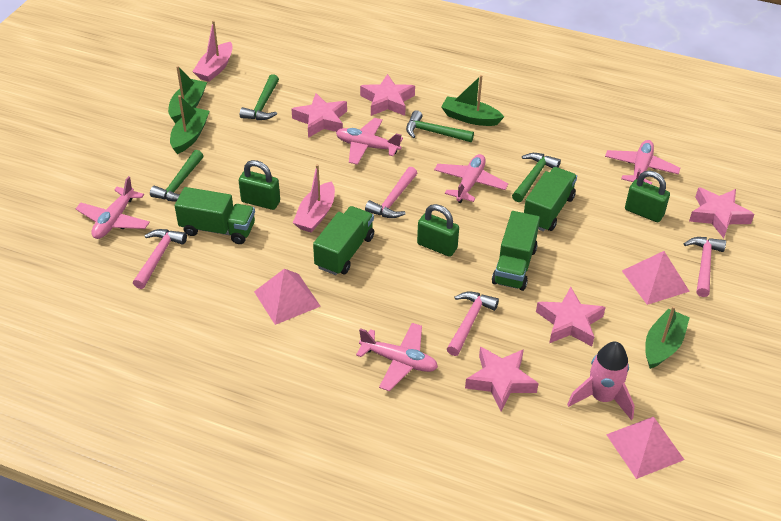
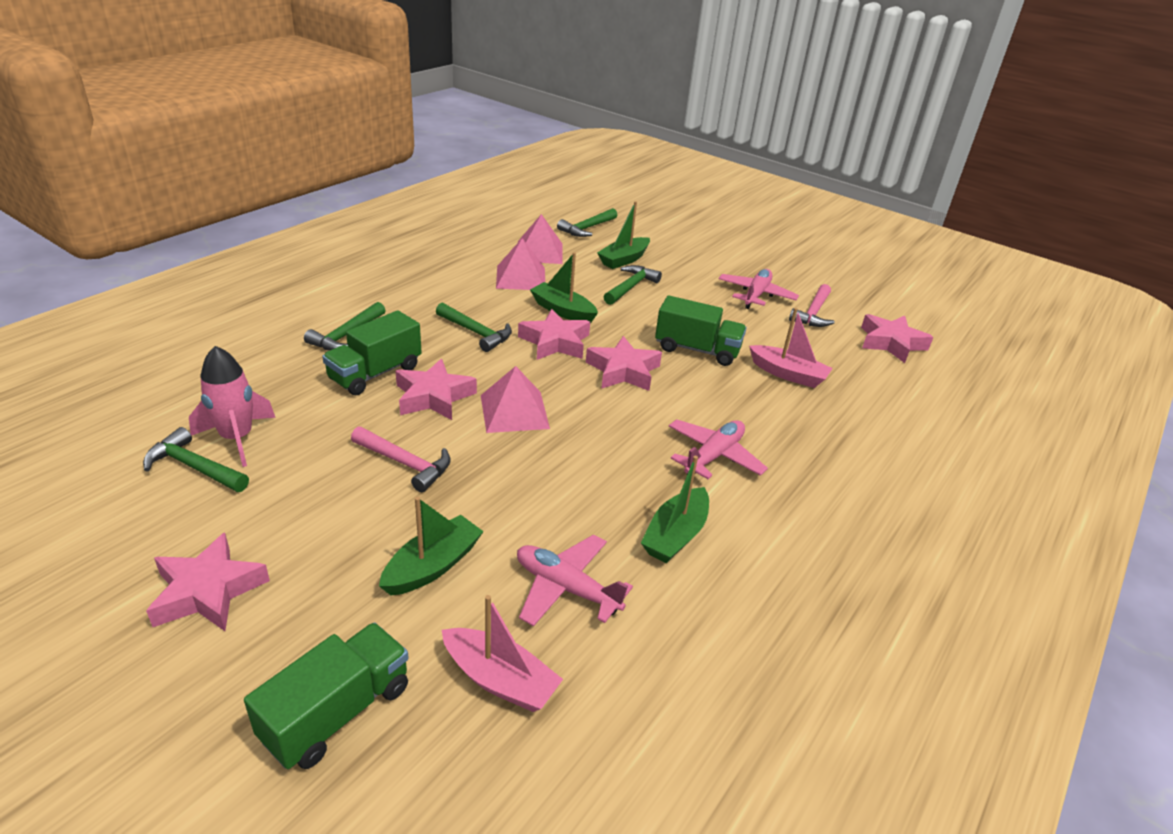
green hammer: 4 -> 5
green padlock: 3 -> 0
green truck: 4 -> 3
pink hammer: 4 -> 2
pink plane: 5 -> 3

